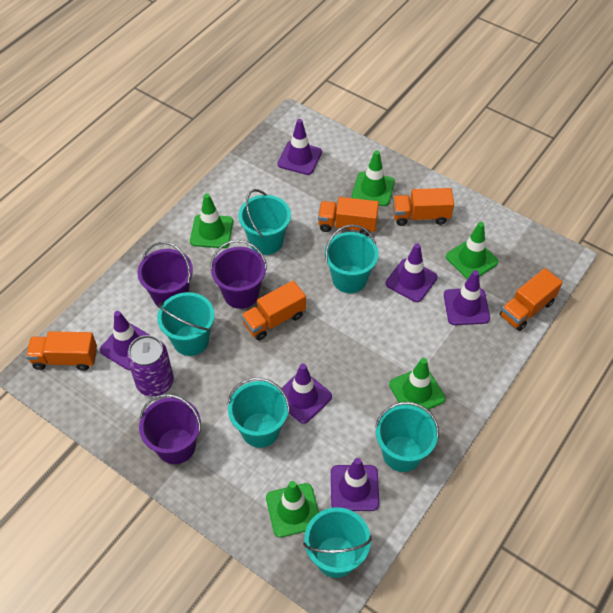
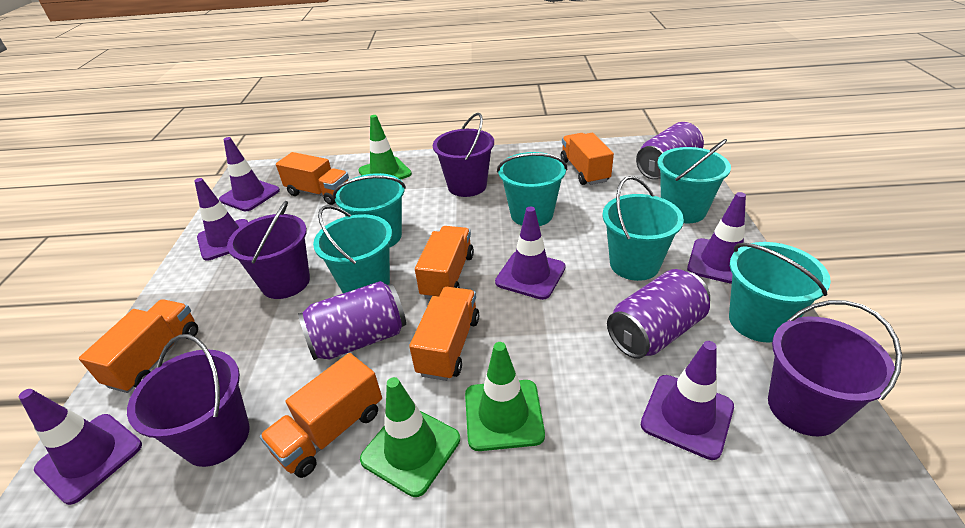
green traffic cone: 5 -> 3
orange truck: 5 -> 6
purple bucket: 3 -> 4
purple can: 1 -> 3

